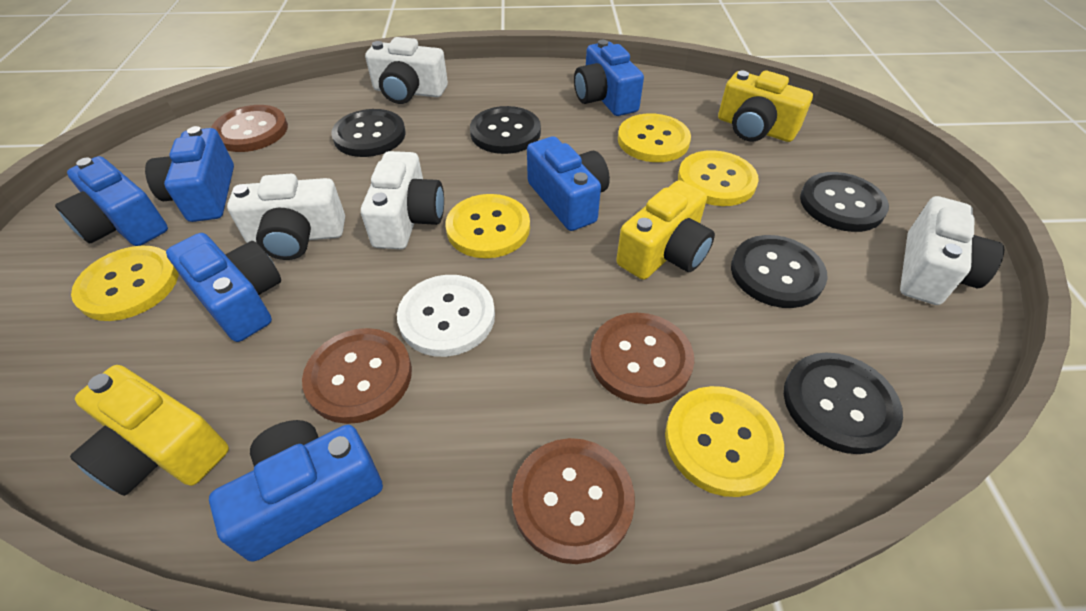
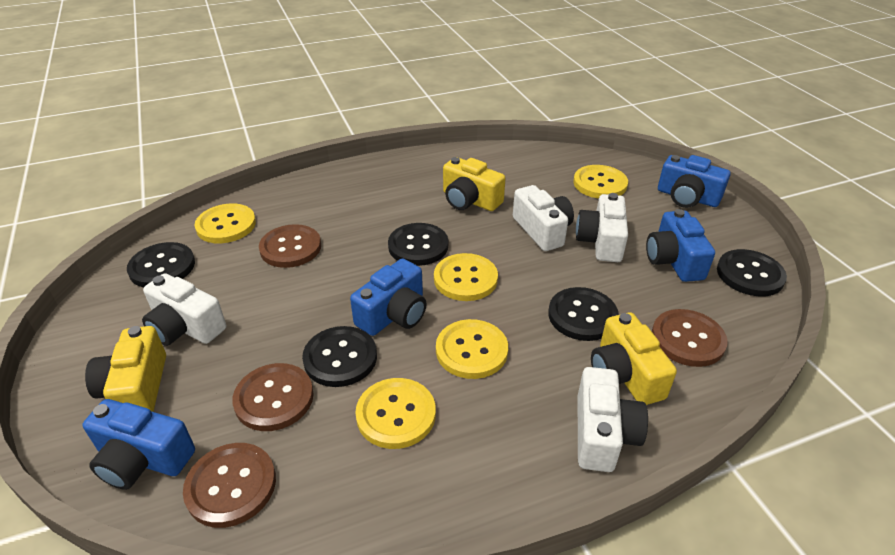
blue camera: 6 -> 4
white button: 1 -> 0

